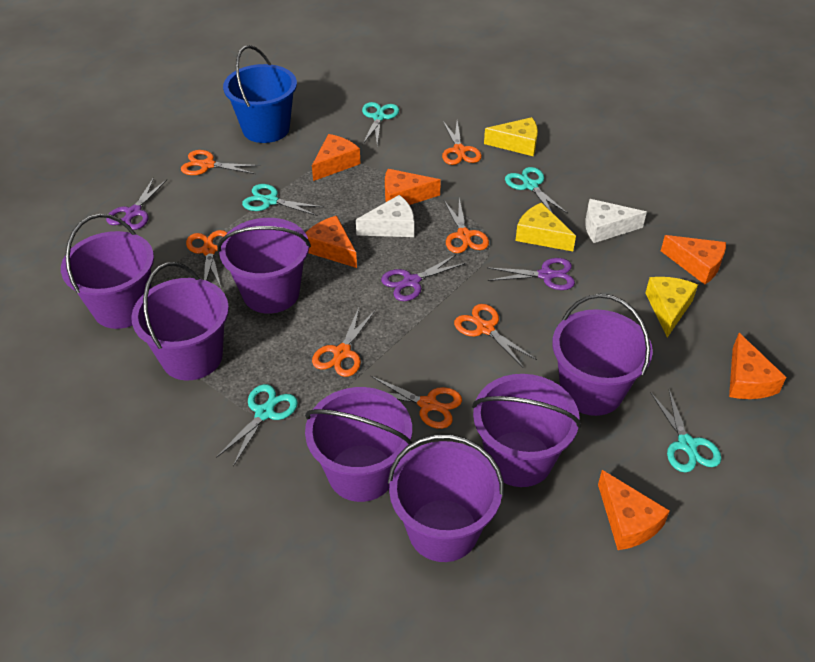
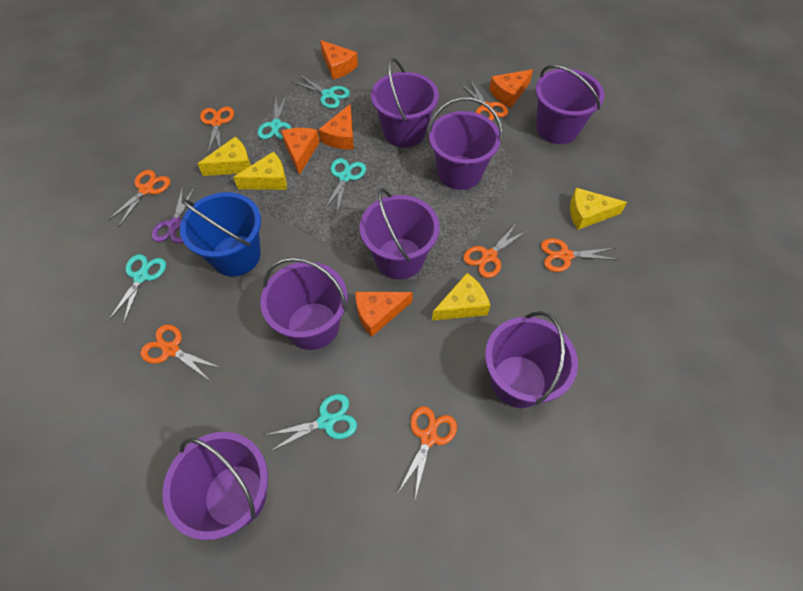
orange cheese: 6 -> 5
purple scissors: 3 -> 1
white cheese: 2 -> 0
yellow cheese: 3 -> 4

